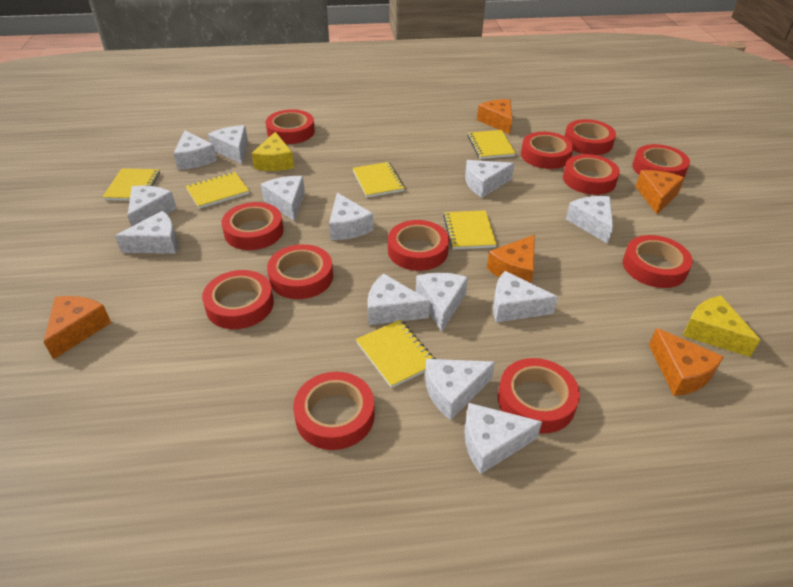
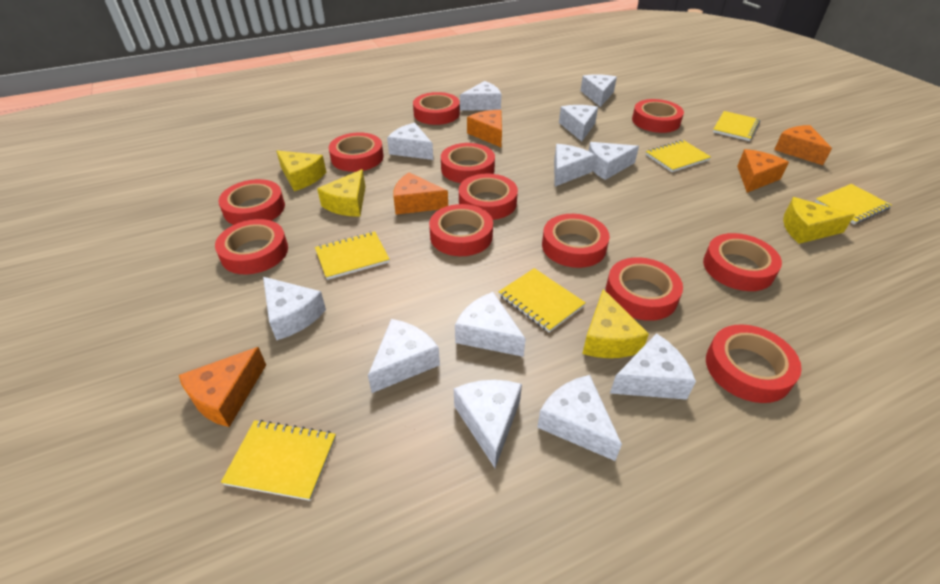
white cheese: 13 -> 12
yellow cheese: 2 -> 4

